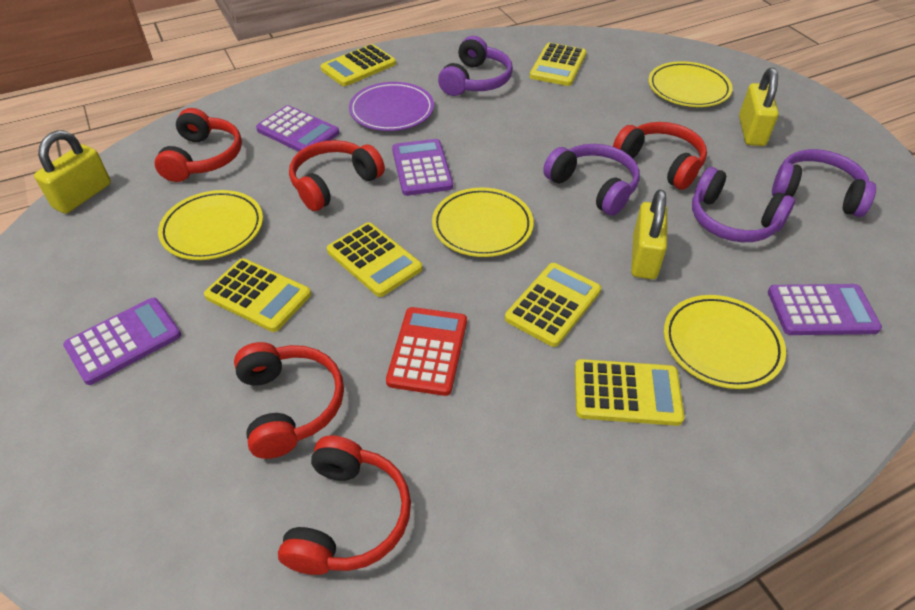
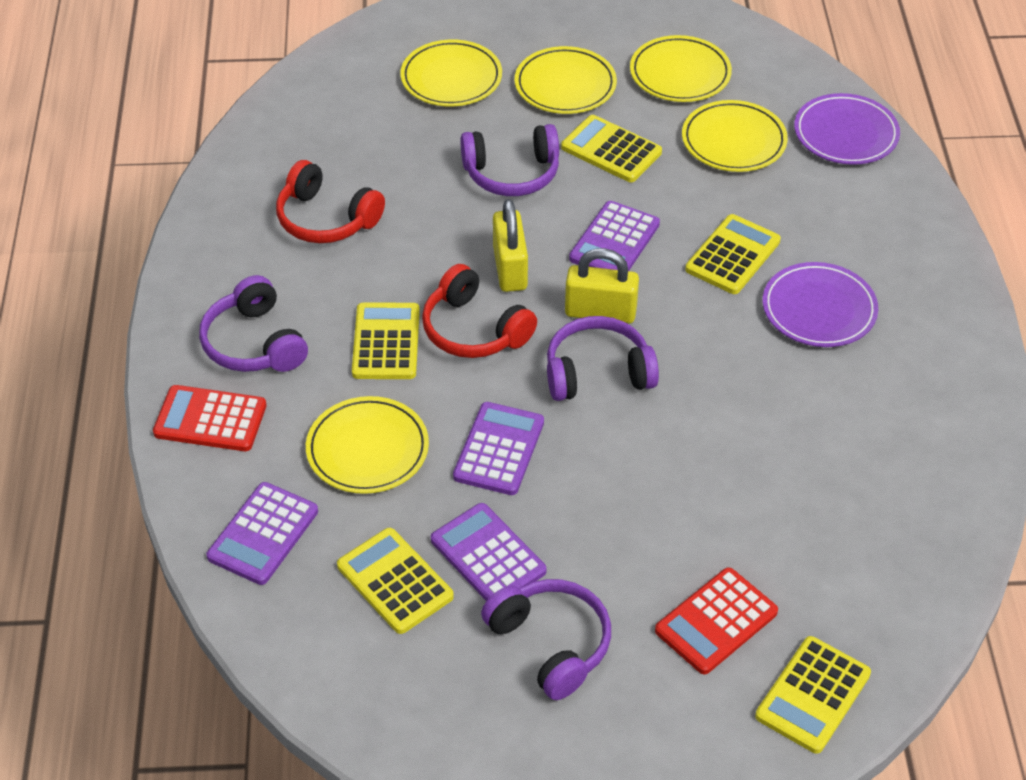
purple plate: 1 -> 2
red calculator: 1 -> 2
red headphones: 5 -> 2
yellow calculator: 6 -> 5
yellow padlock: 3 -> 2
yellow plate: 4 -> 5

